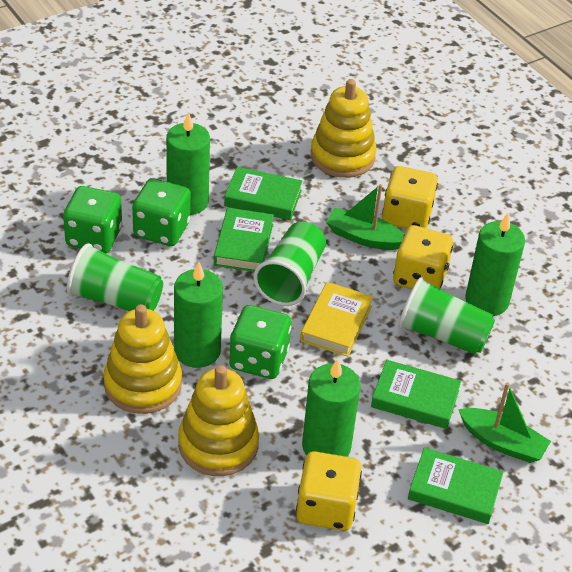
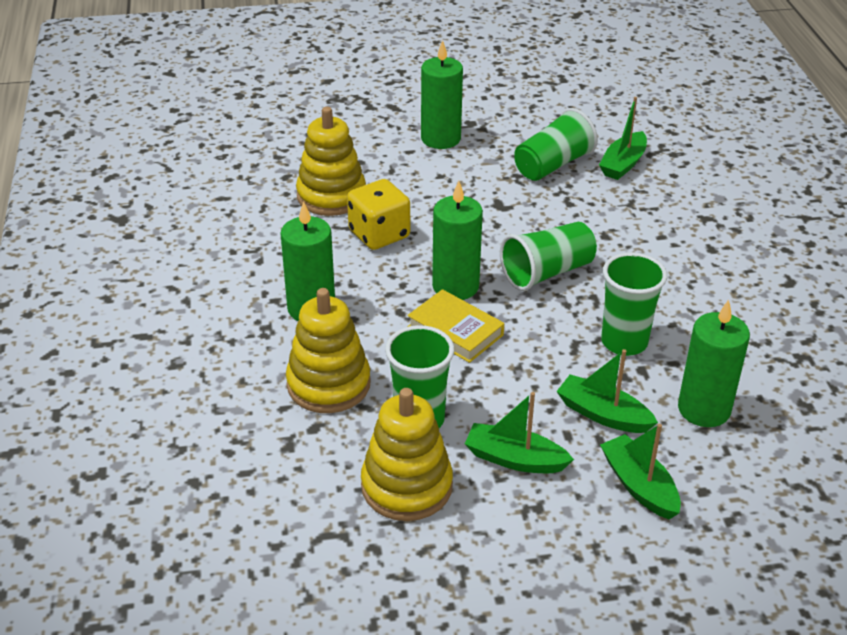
green boat: 2 -> 4
green book: 4 -> 0
green cup: 3 -> 4
green dice: 3 -> 0
yellow dice: 3 -> 1

